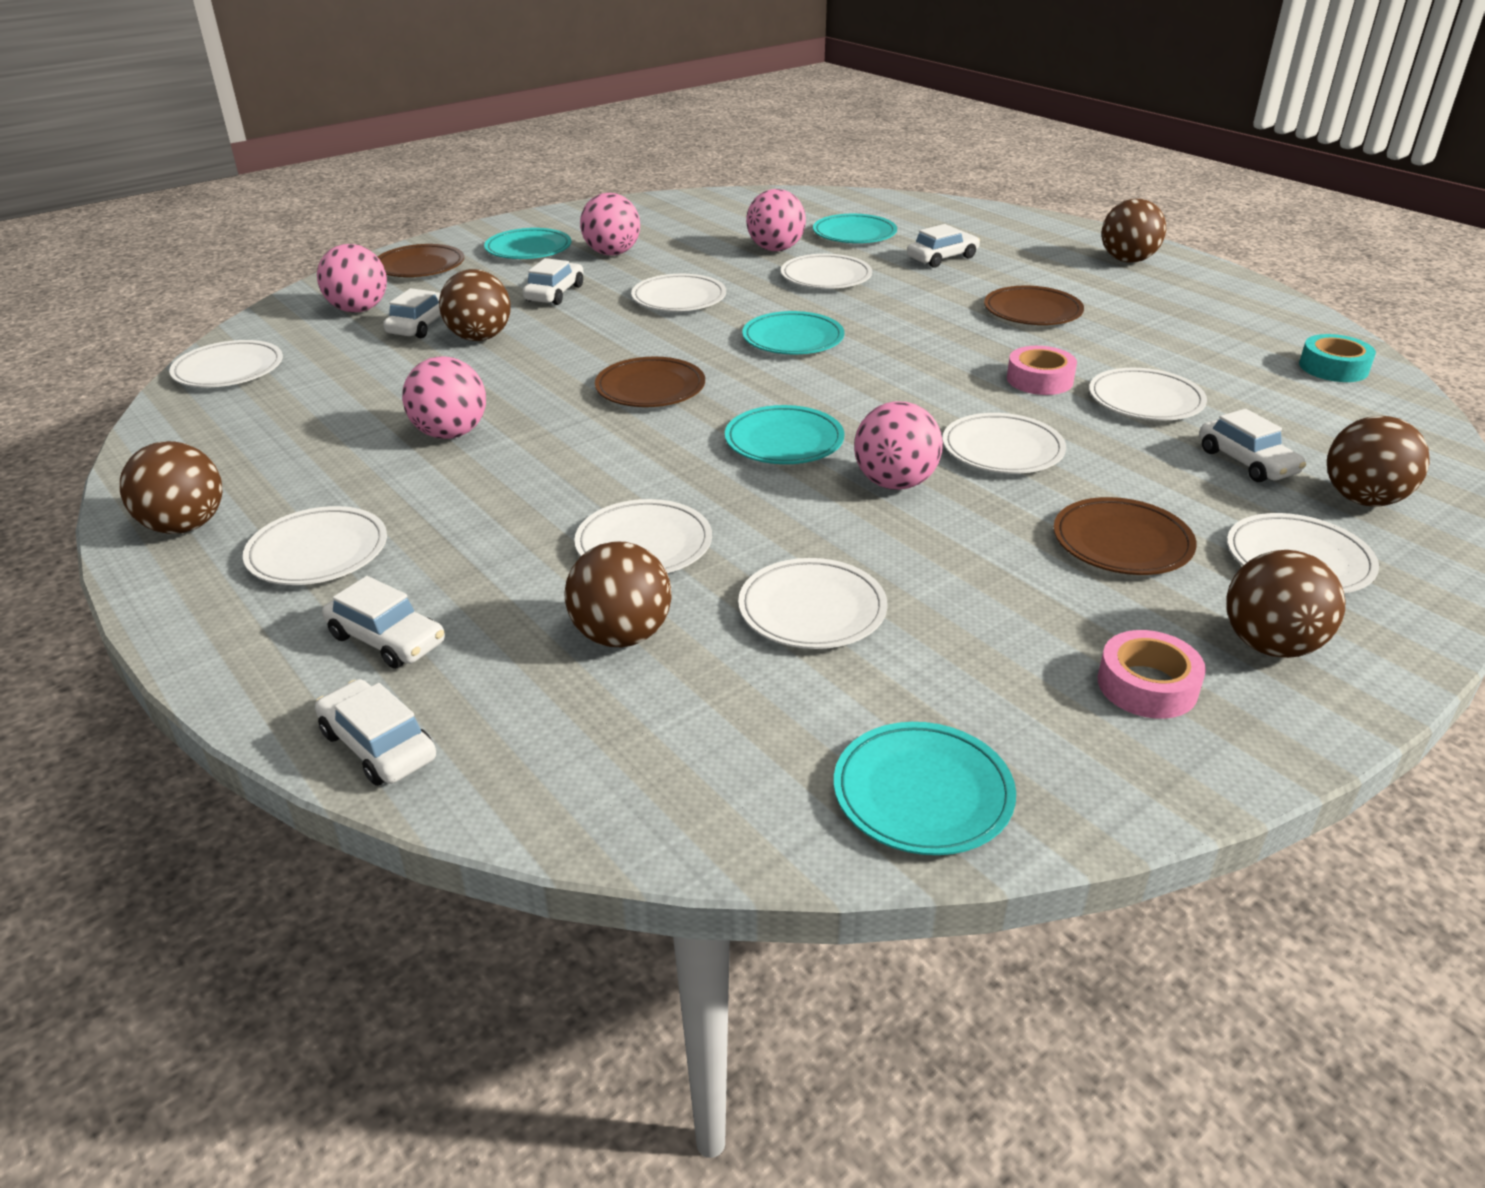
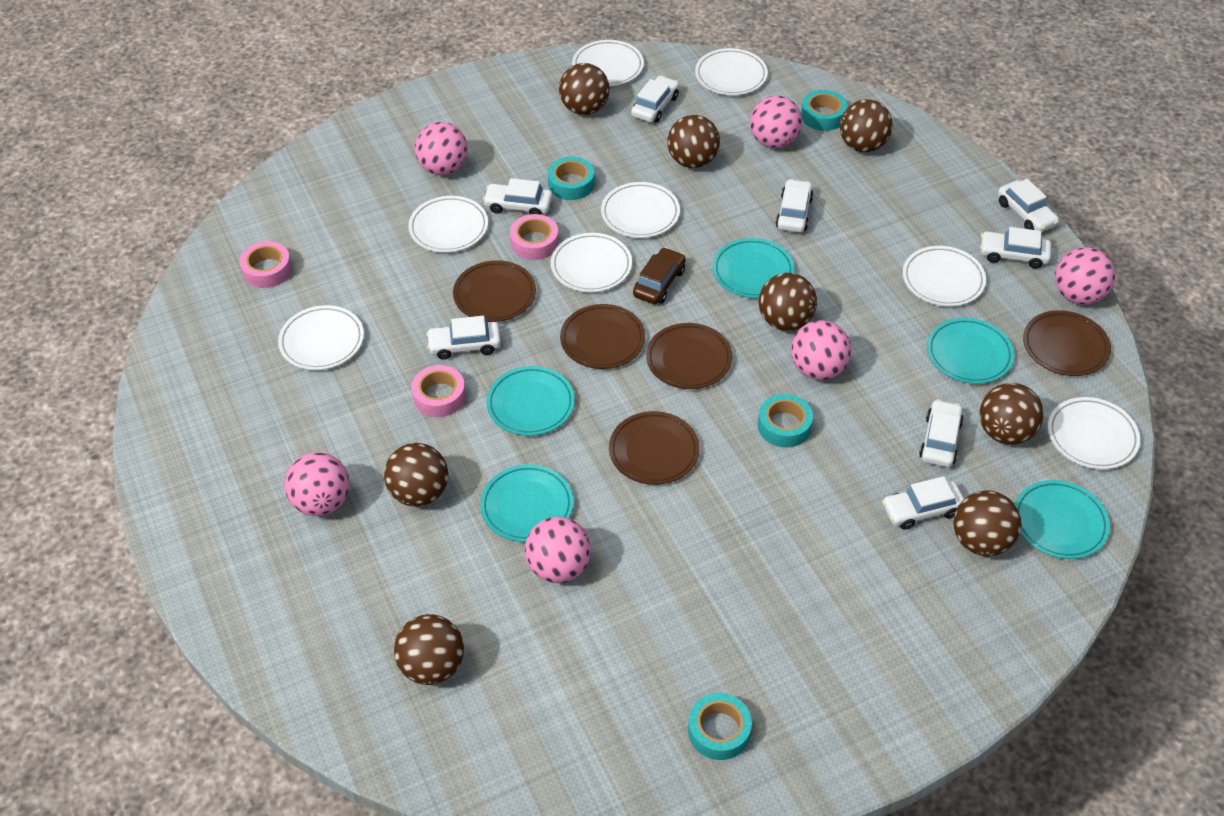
brown ball: 6 -> 8
brown car: 0 -> 1
brown plate: 4 -> 5
pink ball: 5 -> 6
pink tape: 2 -> 3
turquoise tape: 1 -> 4
white car: 6 -> 8
white plate: 9 -> 8

